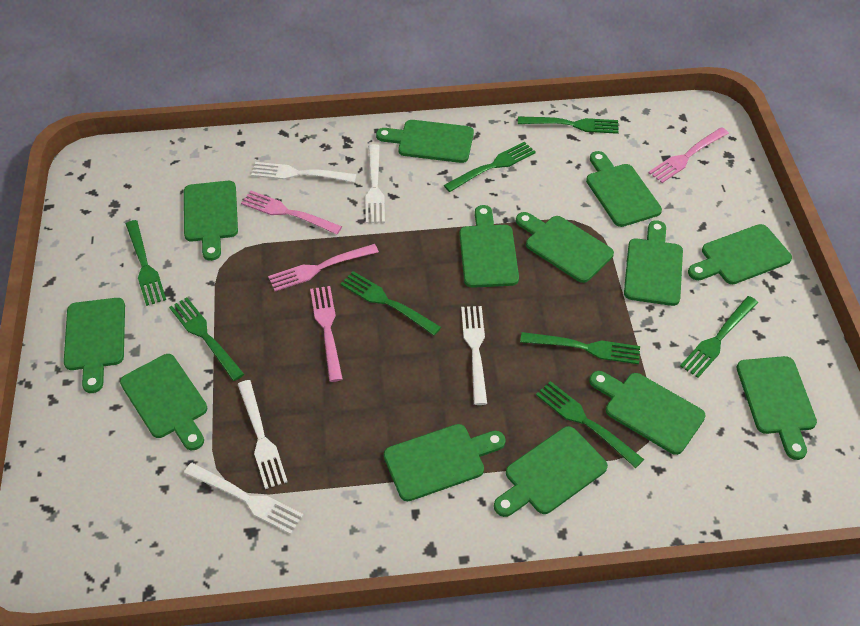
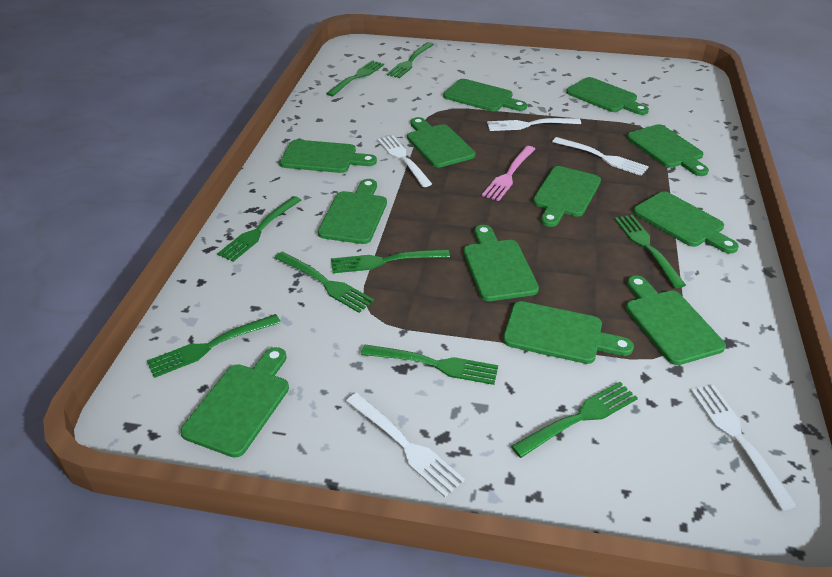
green cutting board: 13 -> 12
green fork: 8 -> 9
pink fork: 4 -> 1

